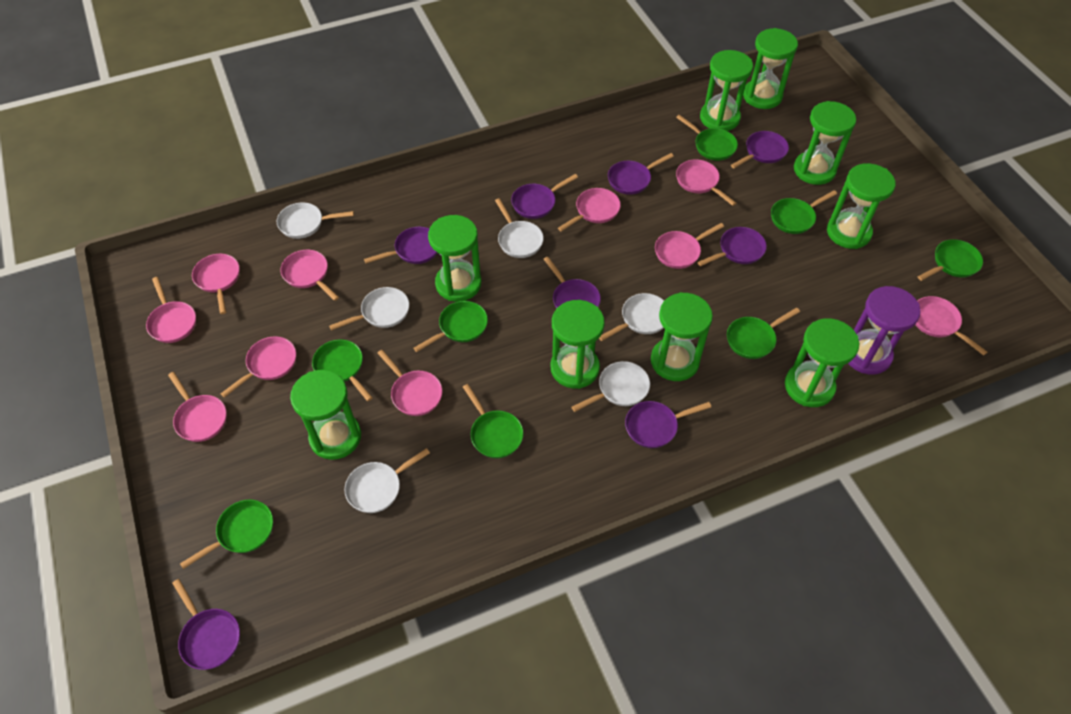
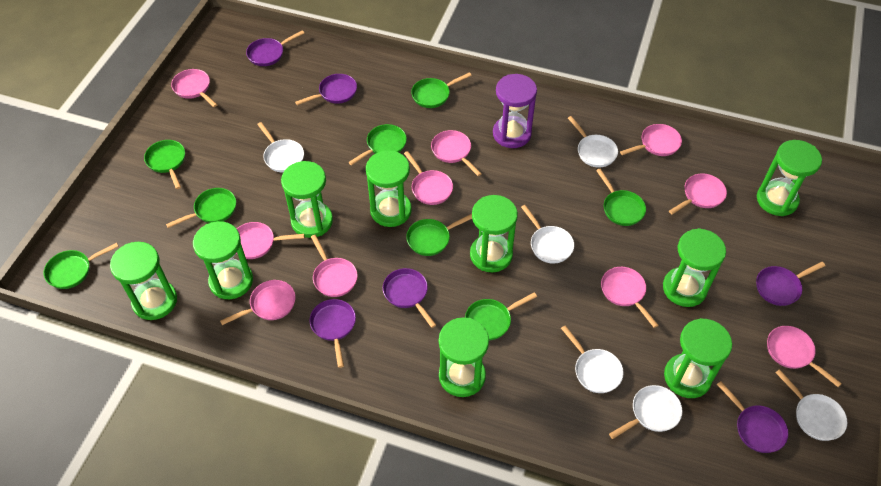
purple pan: 8 -> 6

